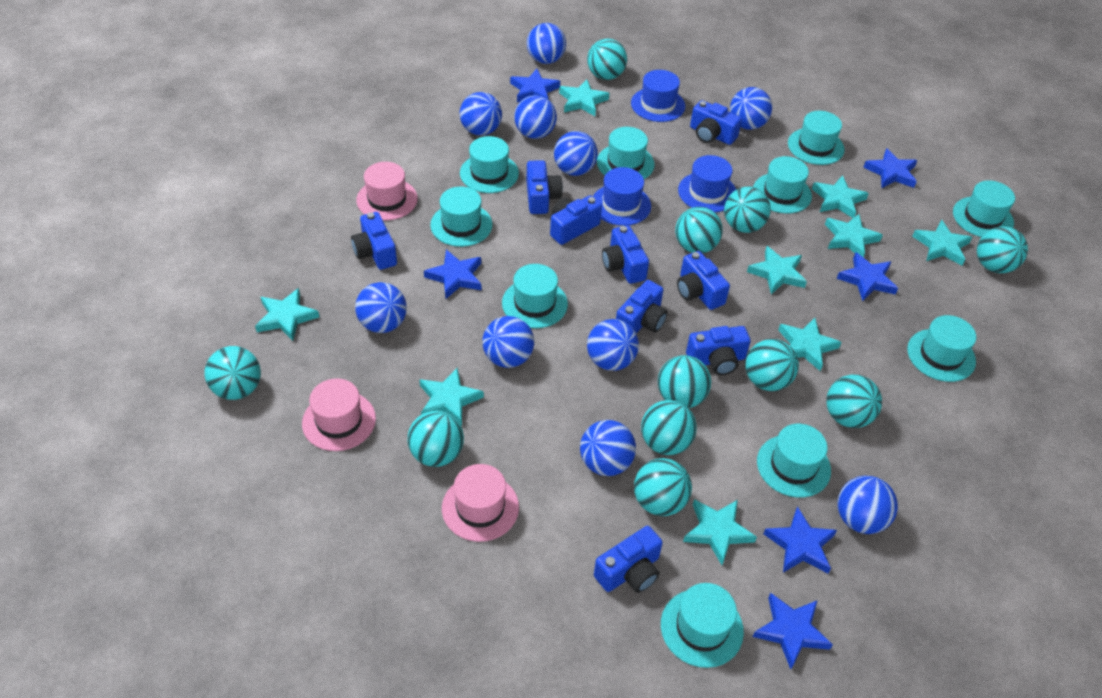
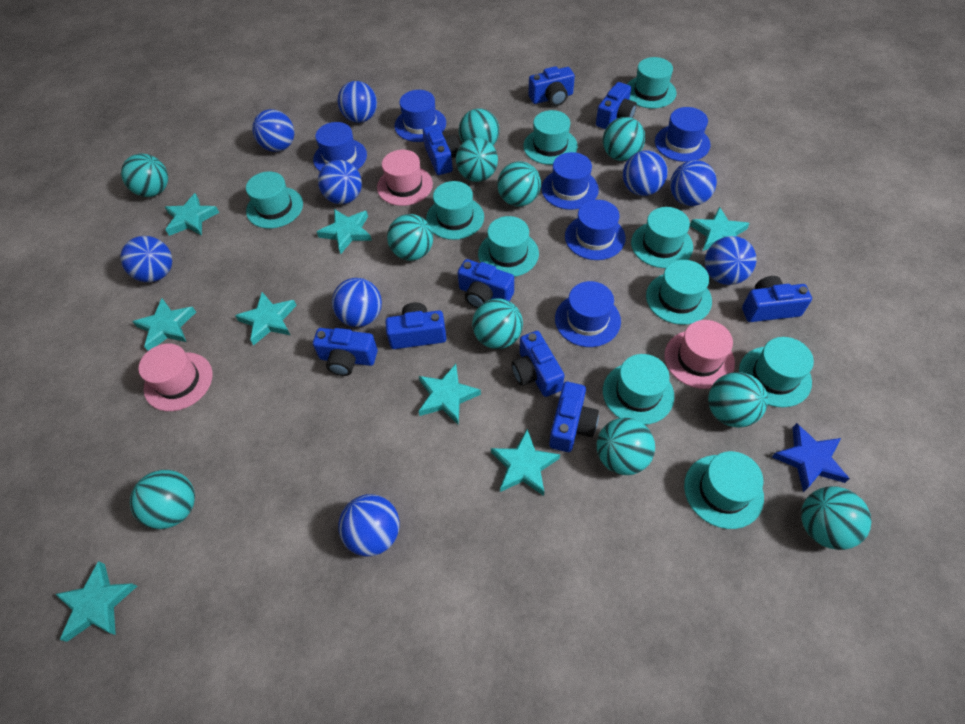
blue ball: 10 -> 9
blue hat: 3 -> 6
blue star: 6 -> 1
turquoise star: 9 -> 8

